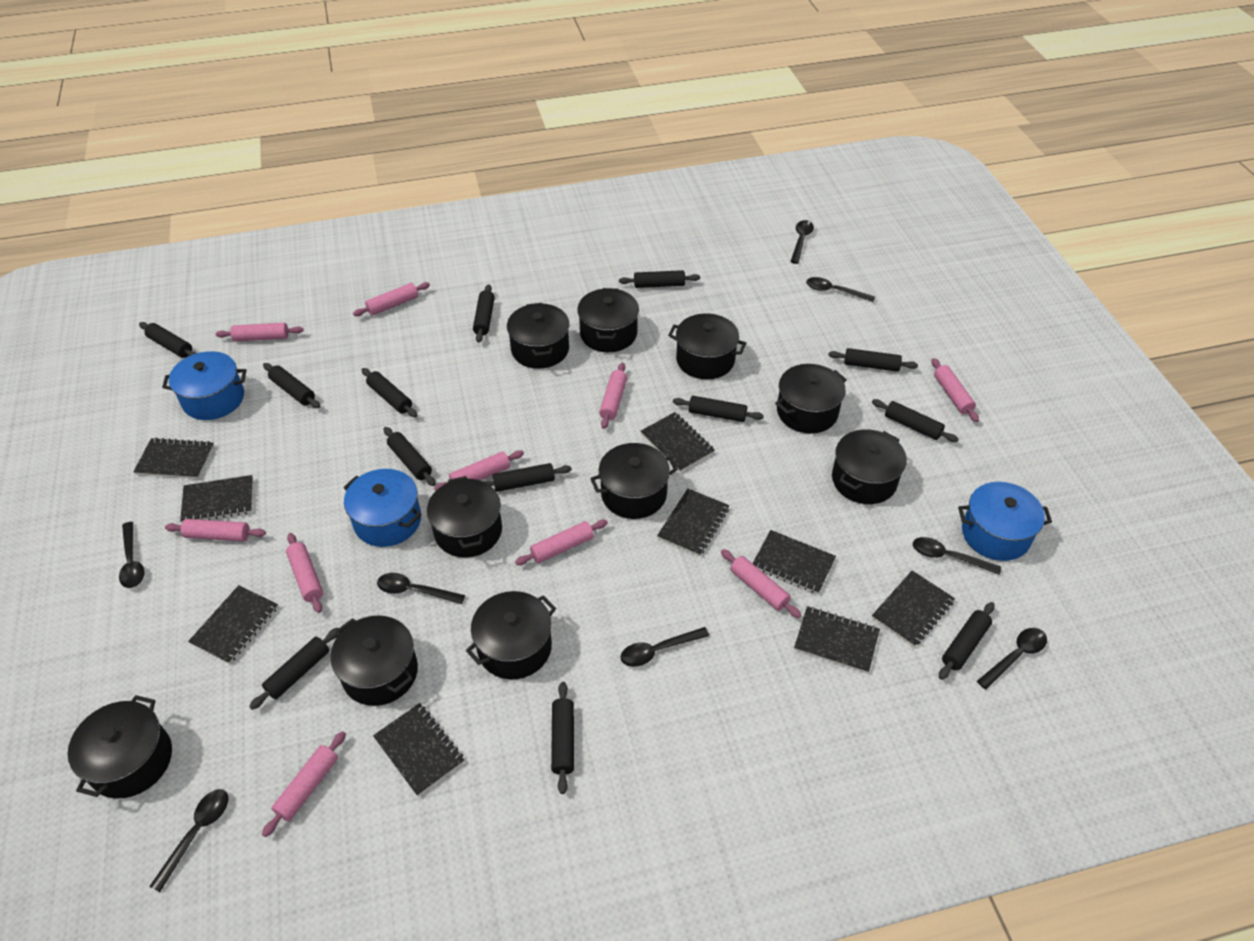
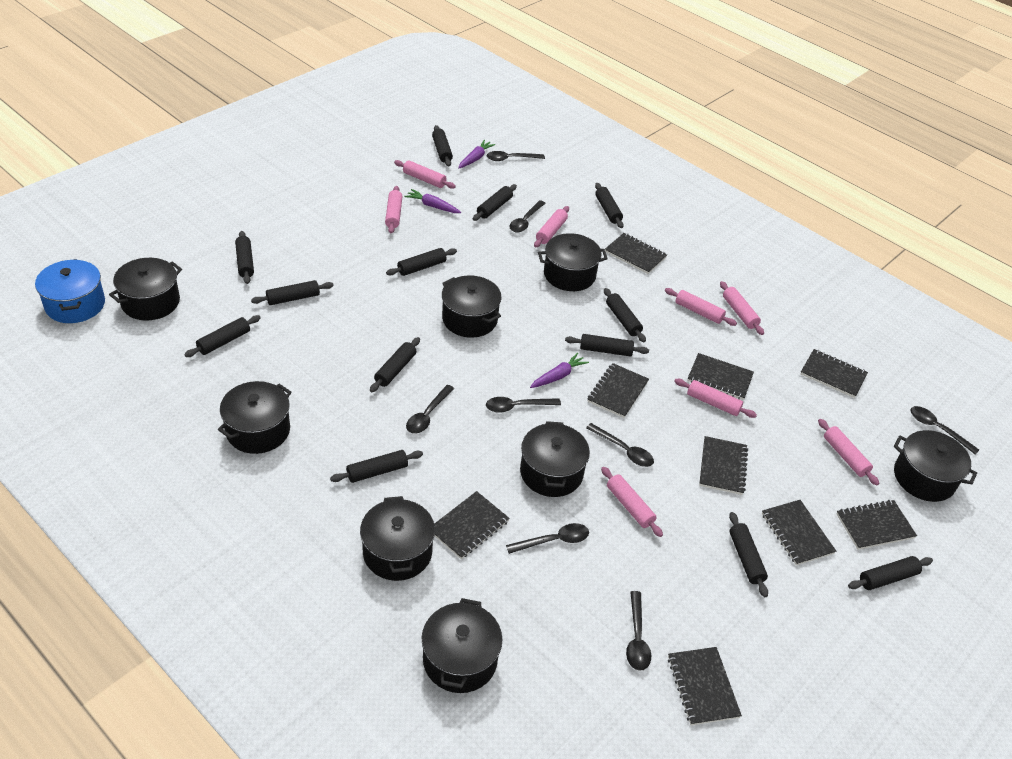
black pot: 10 -> 8
blue pot: 3 -> 1
pink rolling pin: 10 -> 8
purple carrot: 0 -> 3

